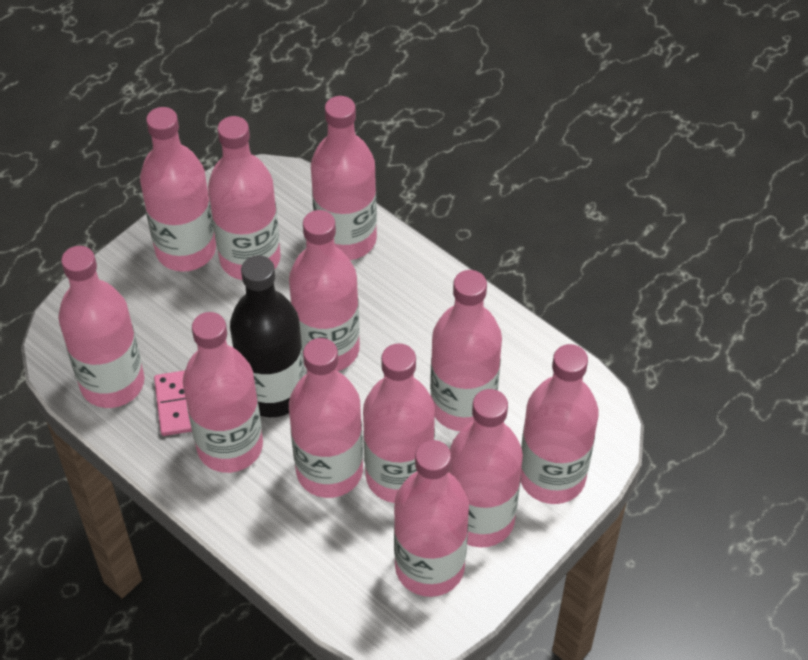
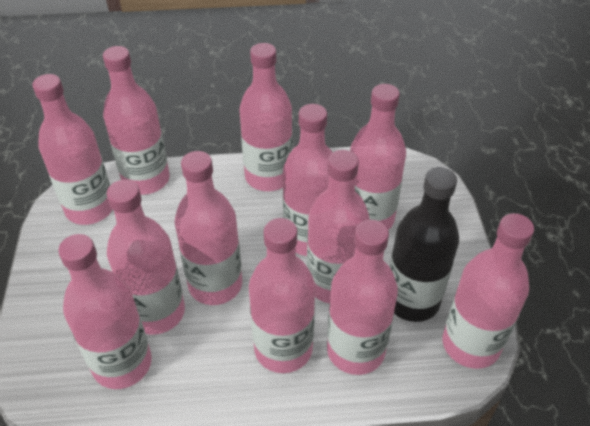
pink domino: 1 -> 0

